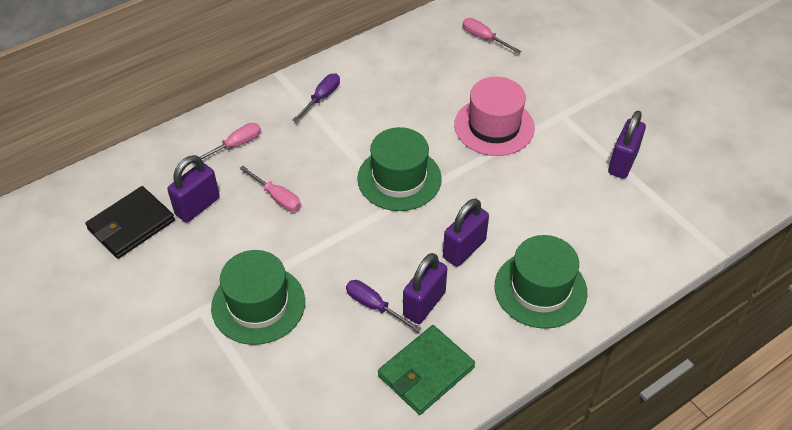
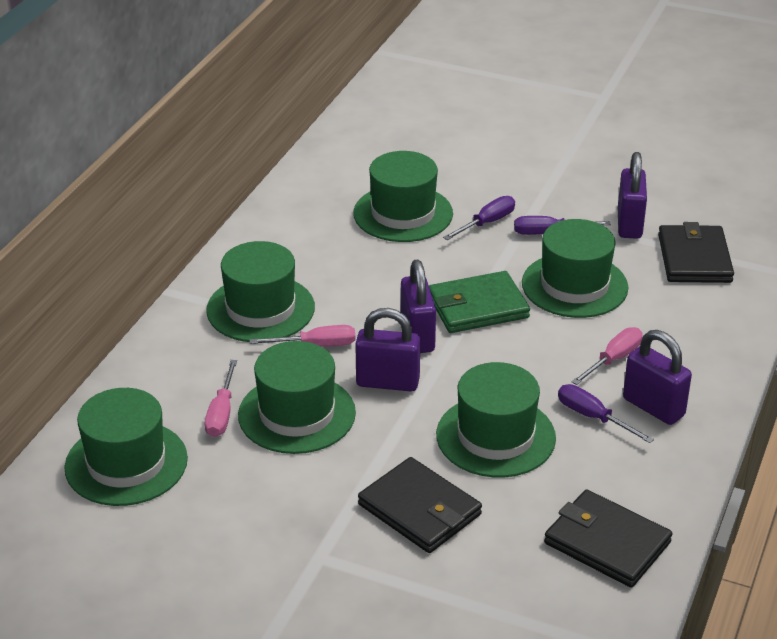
black wallet: 1 -> 3
green hat: 3 -> 6
pink hat: 1 -> 0
purple screwdriver: 2 -> 3

